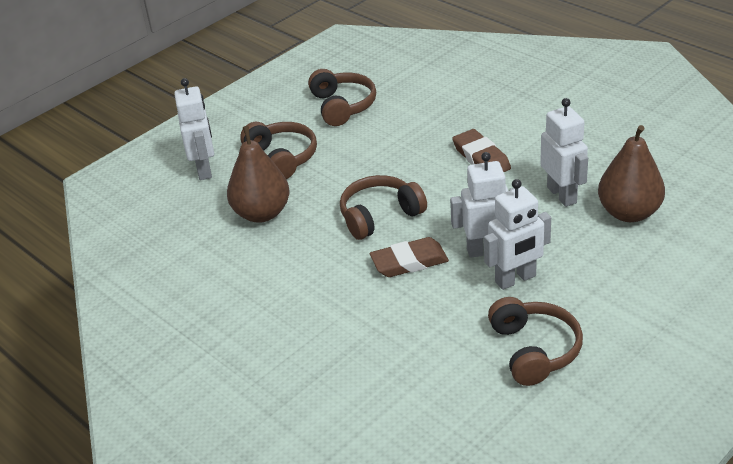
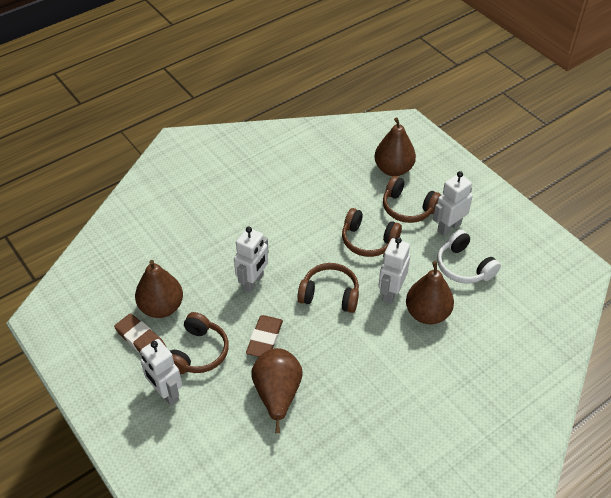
brown pear: 2 -> 4
white headphones: 0 -> 1

